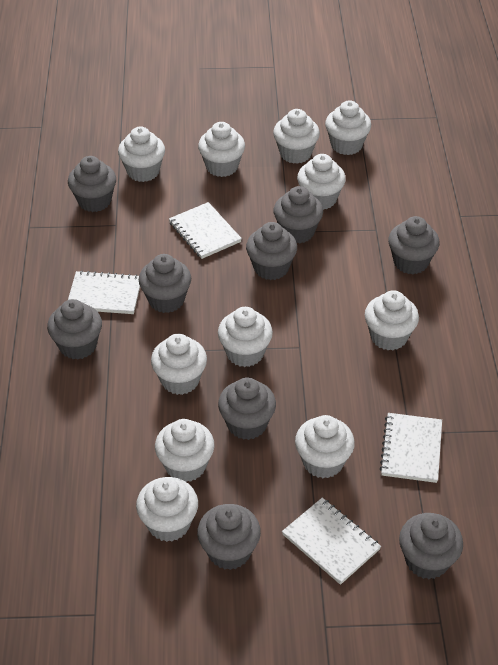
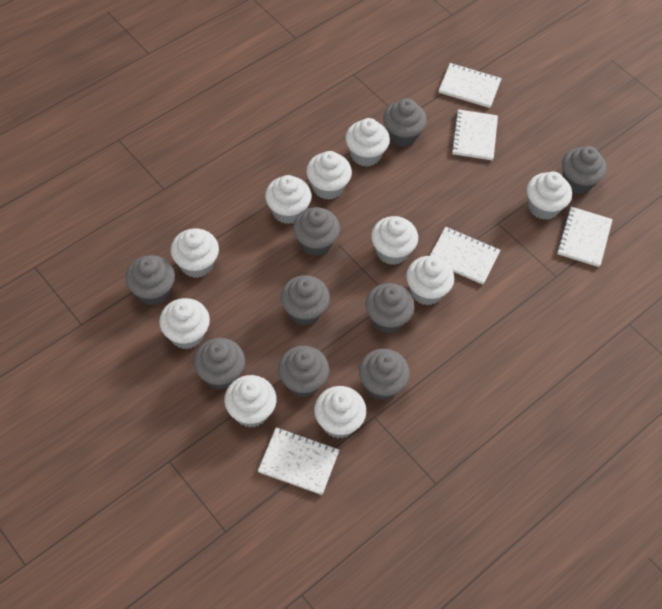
white cupcake: 11 -> 10
white notebook: 4 -> 5

